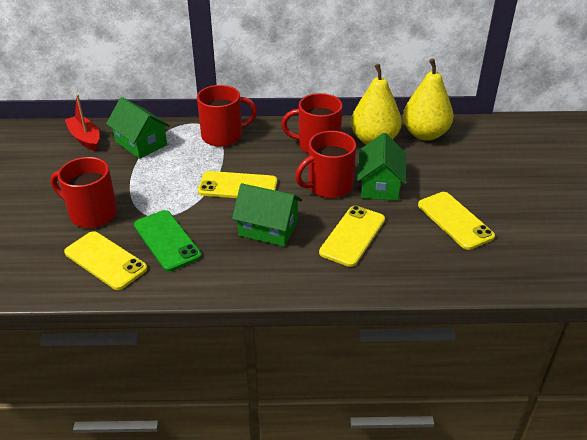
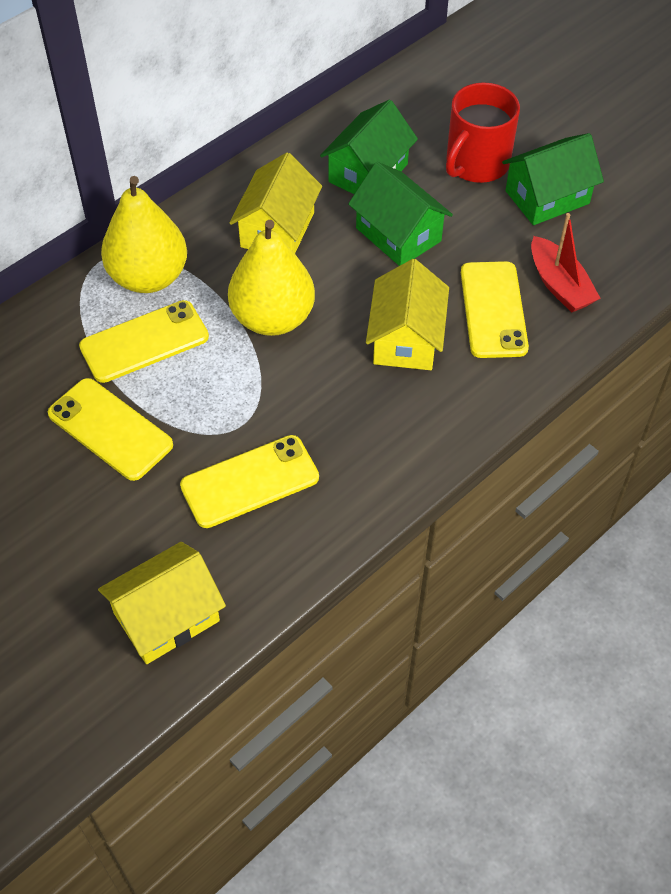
green phone: 1 -> 0
red mug: 4 -> 1
yellow house: 0 -> 3

